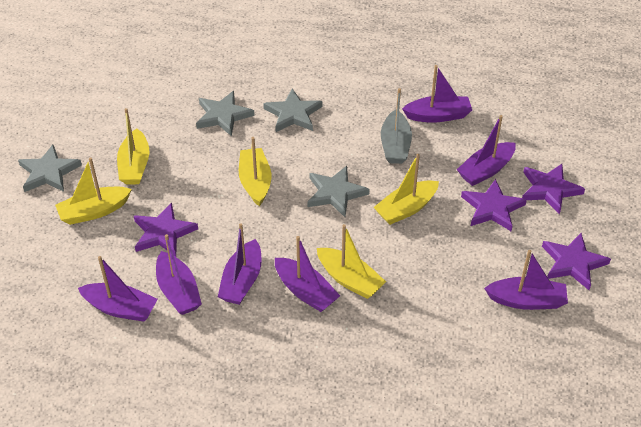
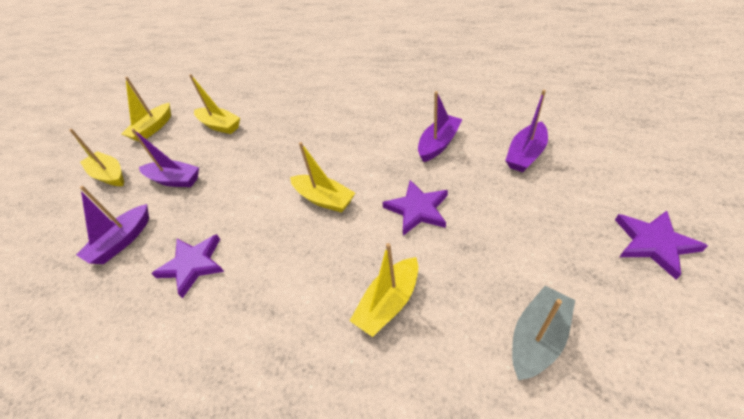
grey star: 4 -> 0
purple boat: 7 -> 4
purple star: 4 -> 3

